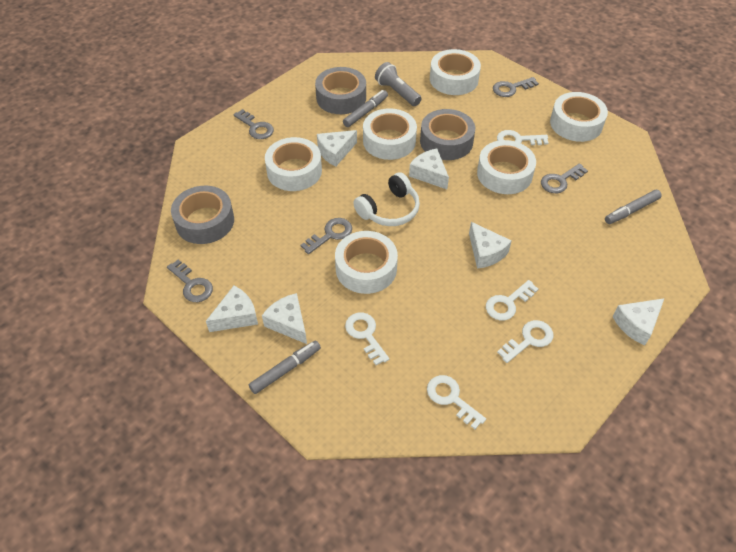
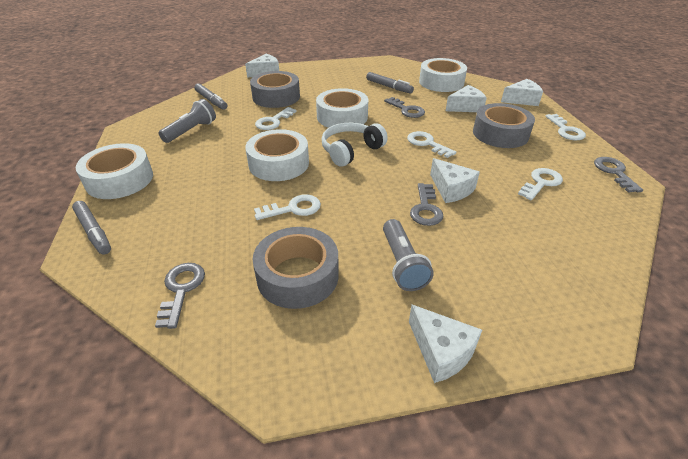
grey flashlight: 1 -> 2
grey key: 5 -> 4
white cheese: 6 -> 5
white tape: 6 -> 4

